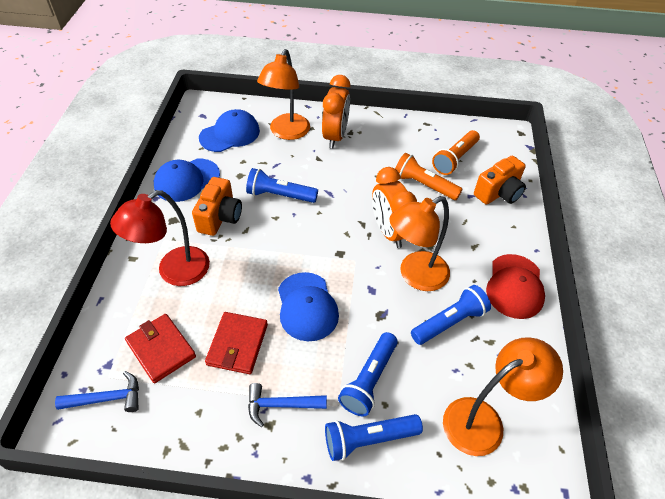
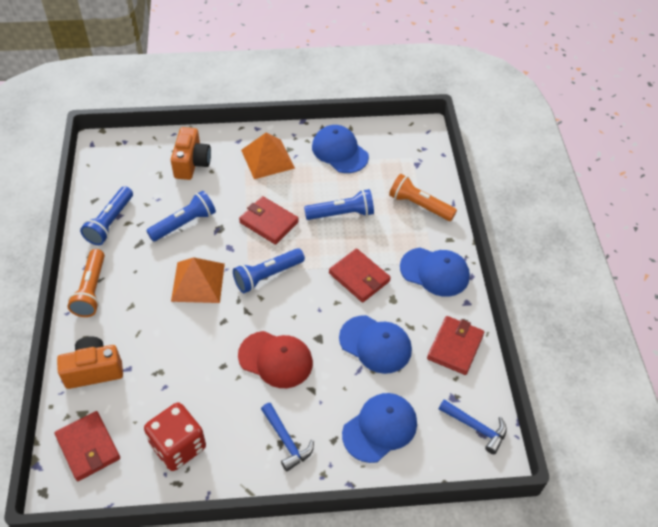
blue cap: 3 -> 4
orange clock: 2 -> 0
orange lamp: 3 -> 0
orange pyramid: 0 -> 2
red dice: 0 -> 1
red lamp: 1 -> 0
red wallet: 2 -> 4

